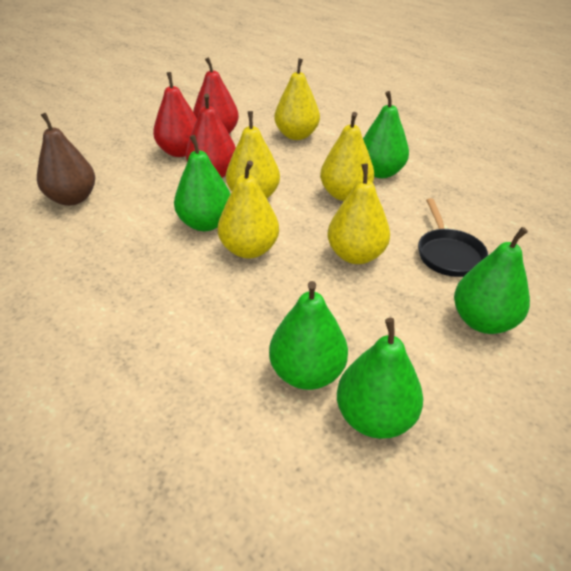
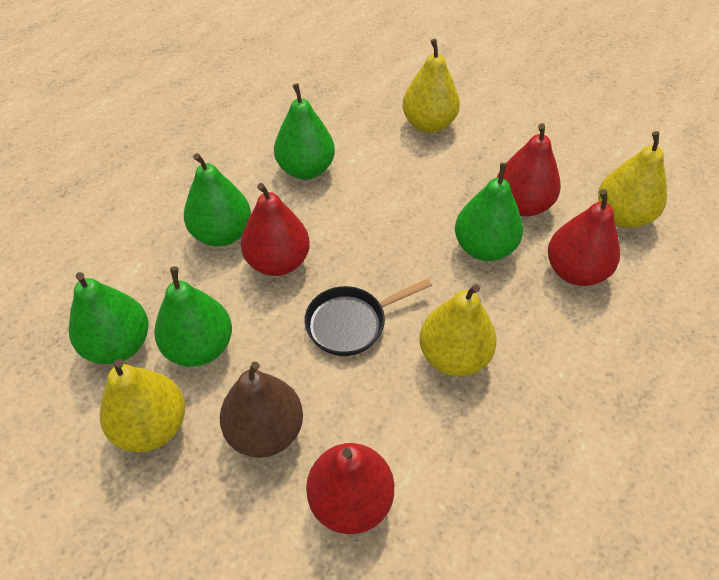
red pear: 3 -> 4
yellow pear: 5 -> 4

